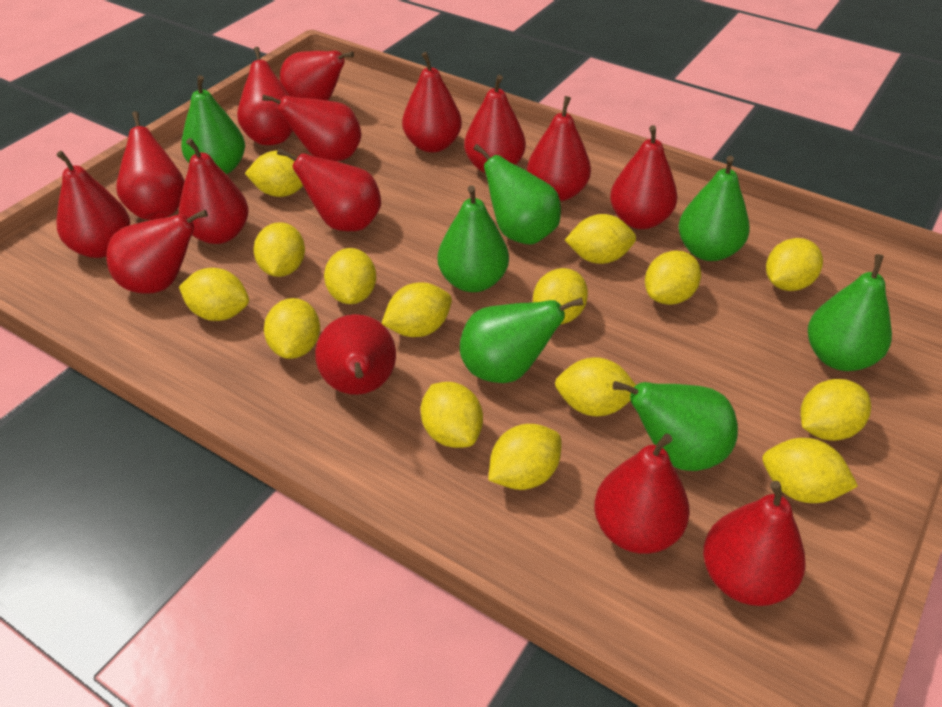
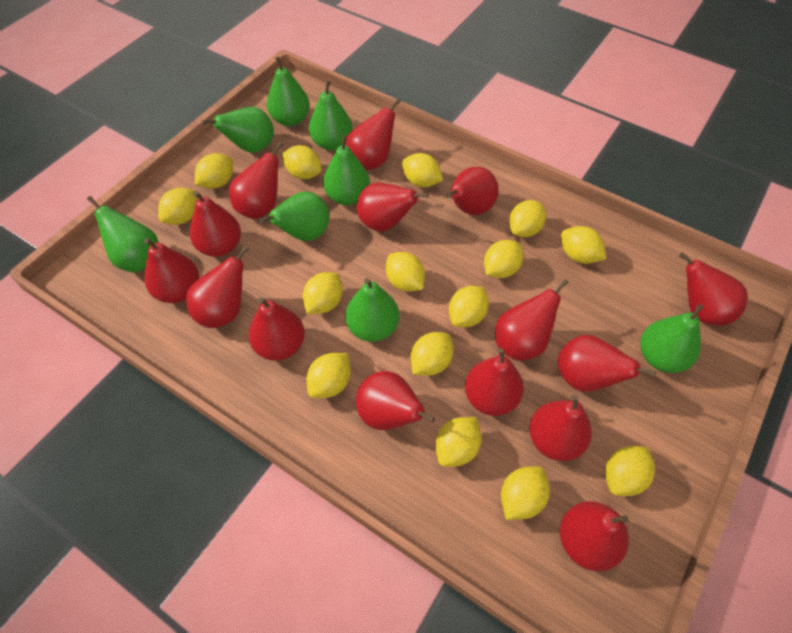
green pear: 7 -> 8

